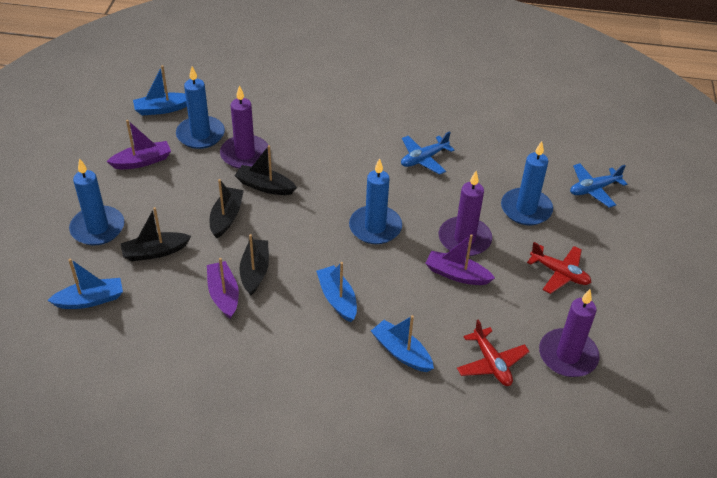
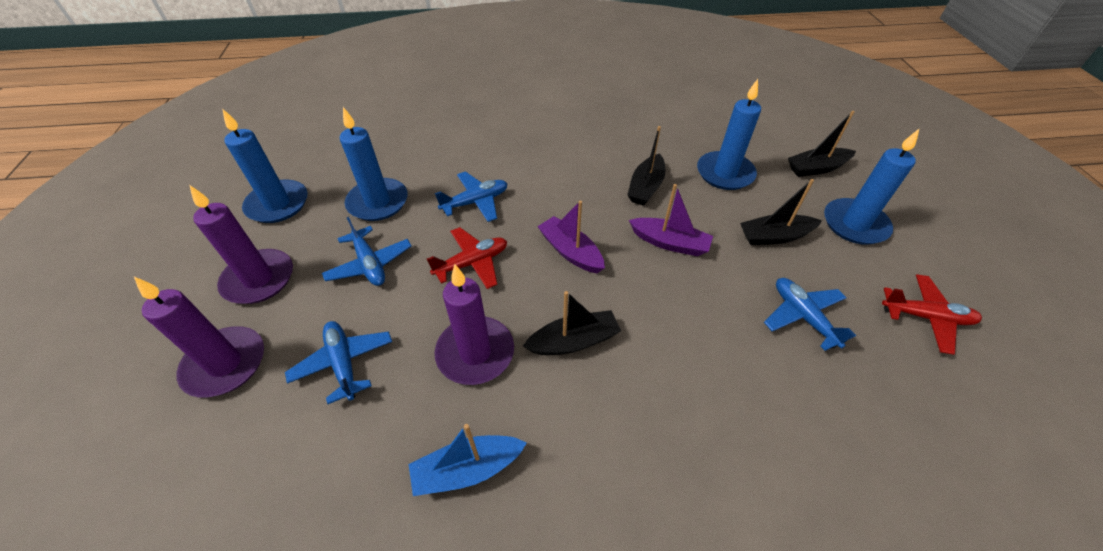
blue boat: 4 -> 1
blue plane: 2 -> 4
purple boat: 3 -> 2

